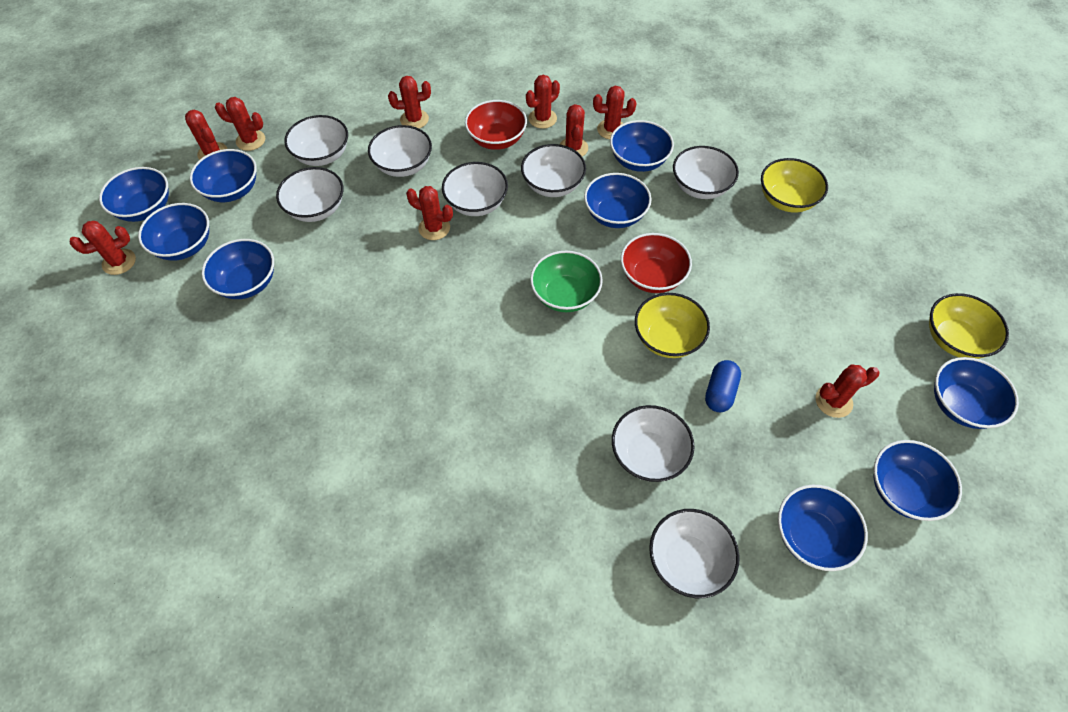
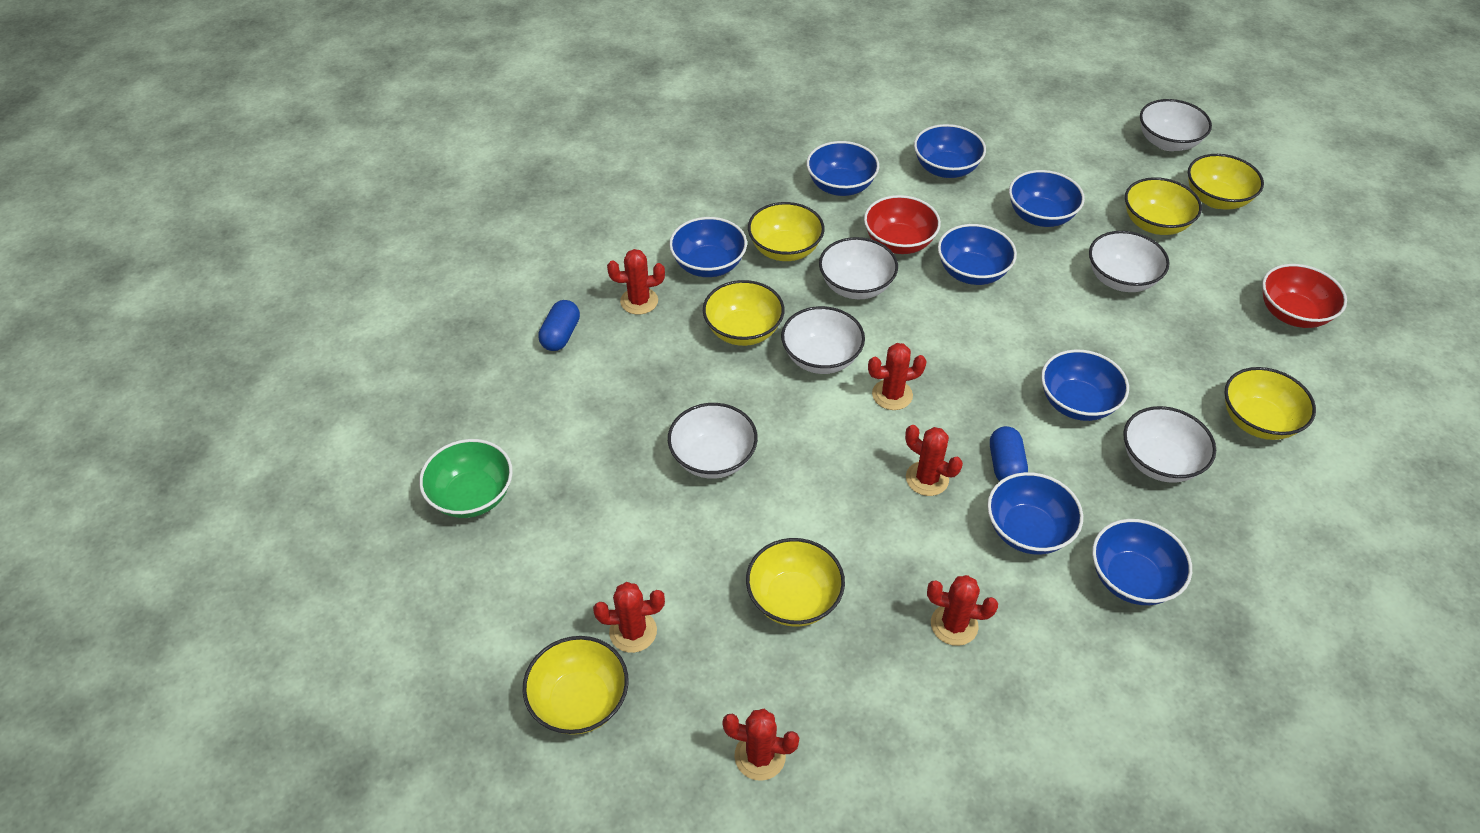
blue bowl: 9 -> 8
blue capsule: 1 -> 2
red cactus: 9 -> 6
white bowl: 8 -> 6
yellow bowl: 3 -> 7

